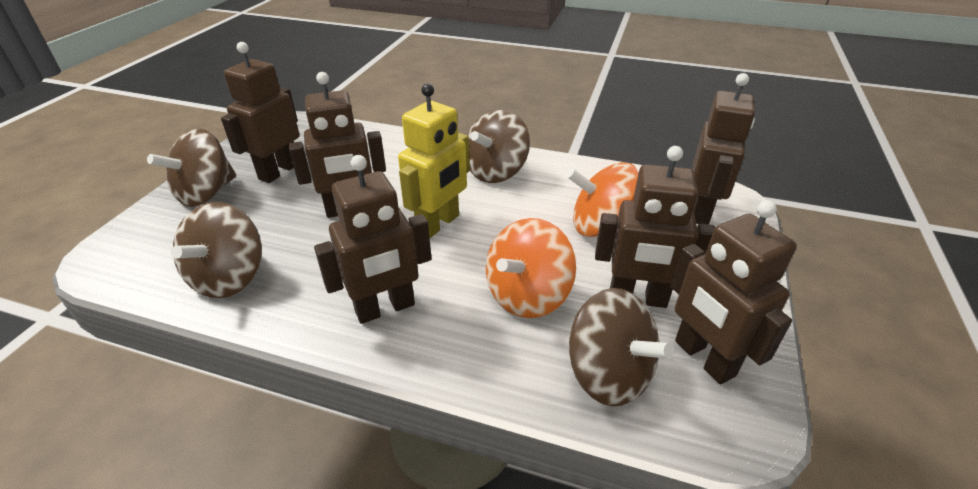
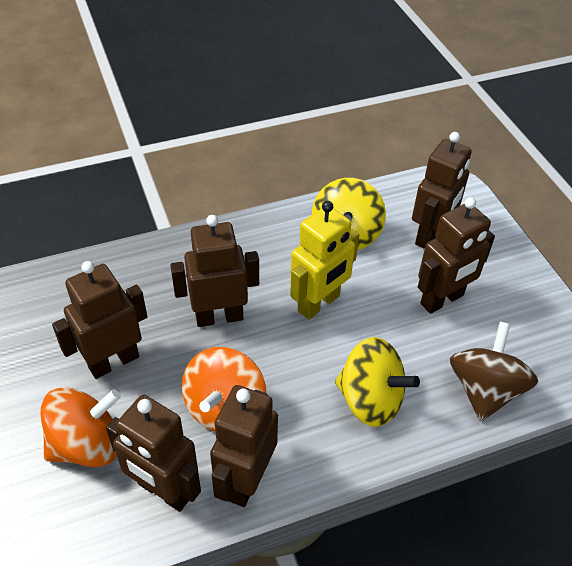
brown spinning top: 4 -> 1
yellow spinning top: 0 -> 2

